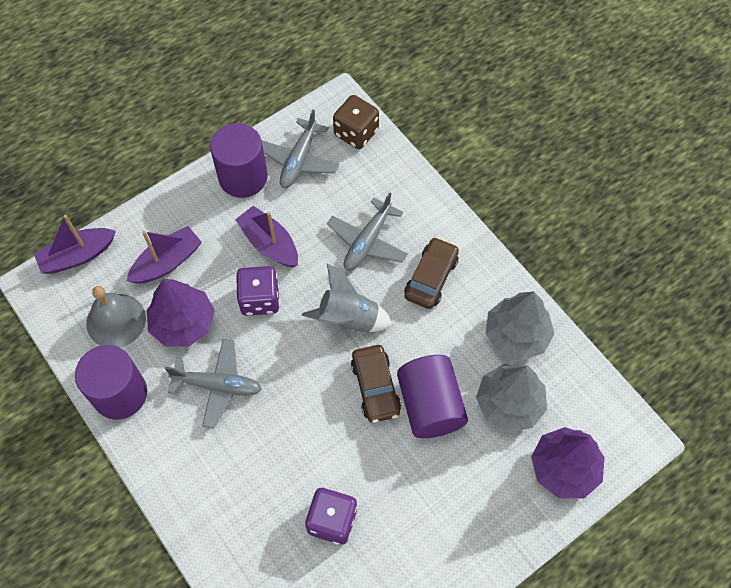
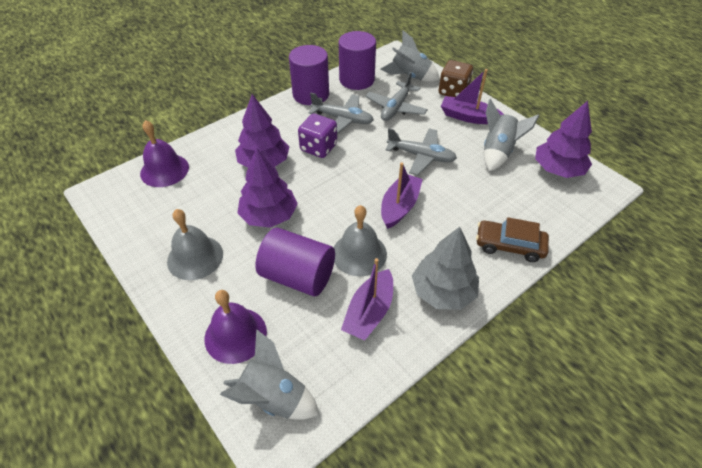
brown car: 2 -> 1
grey bell: 1 -> 2
grey rocket: 1 -> 3
grey tree: 2 -> 1
purple bell: 0 -> 2
purple dice: 2 -> 1
purple tree: 2 -> 3

